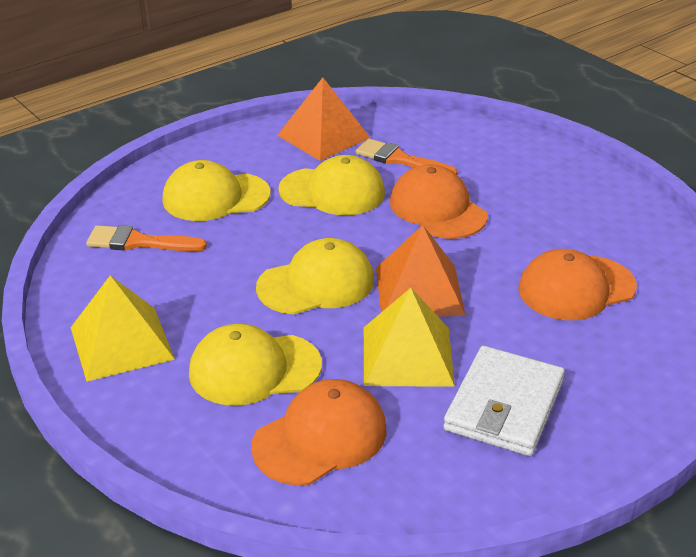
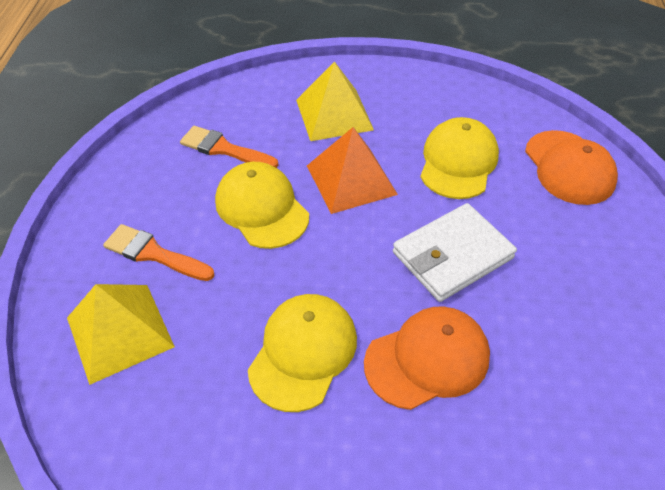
orange cap: 3 -> 2
orange pyramid: 2 -> 1
yellow cap: 4 -> 3

